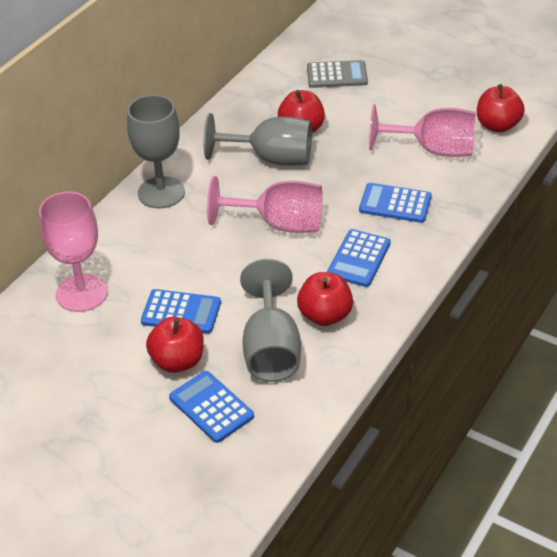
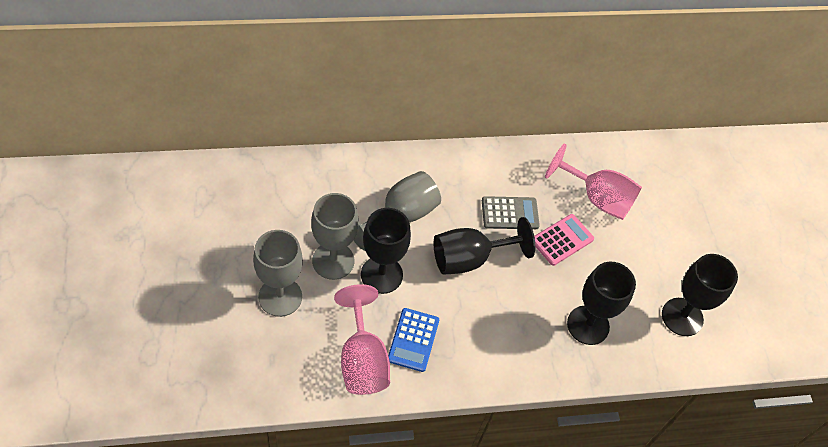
black goblet: 0 -> 4
blue calculator: 4 -> 1
pink calculator: 0 -> 1
pink goblet: 3 -> 2
red apple: 4 -> 0

